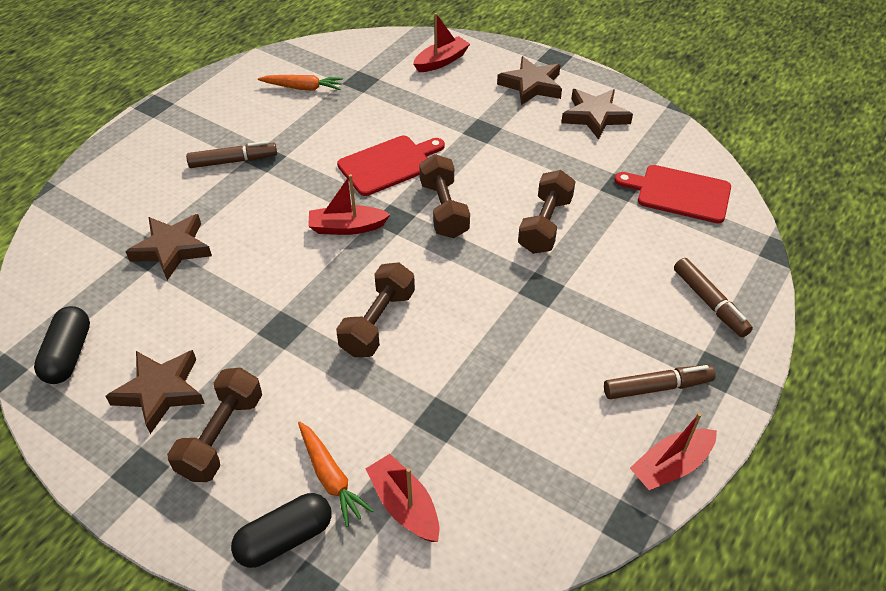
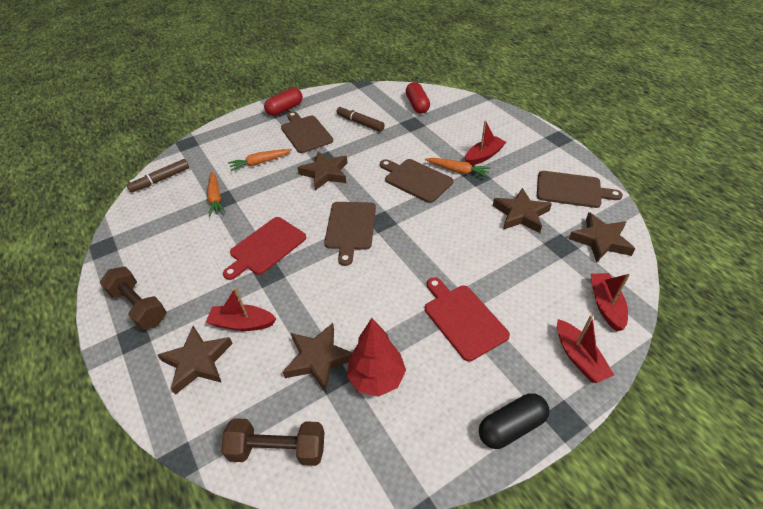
black capsule: 2 -> 1
brown cutting board: 0 -> 4
brown dumbbell: 4 -> 2
brown marker: 3 -> 2
brown star: 4 -> 5
orange carrot: 2 -> 3
red capsule: 0 -> 2
red tree: 0 -> 1

